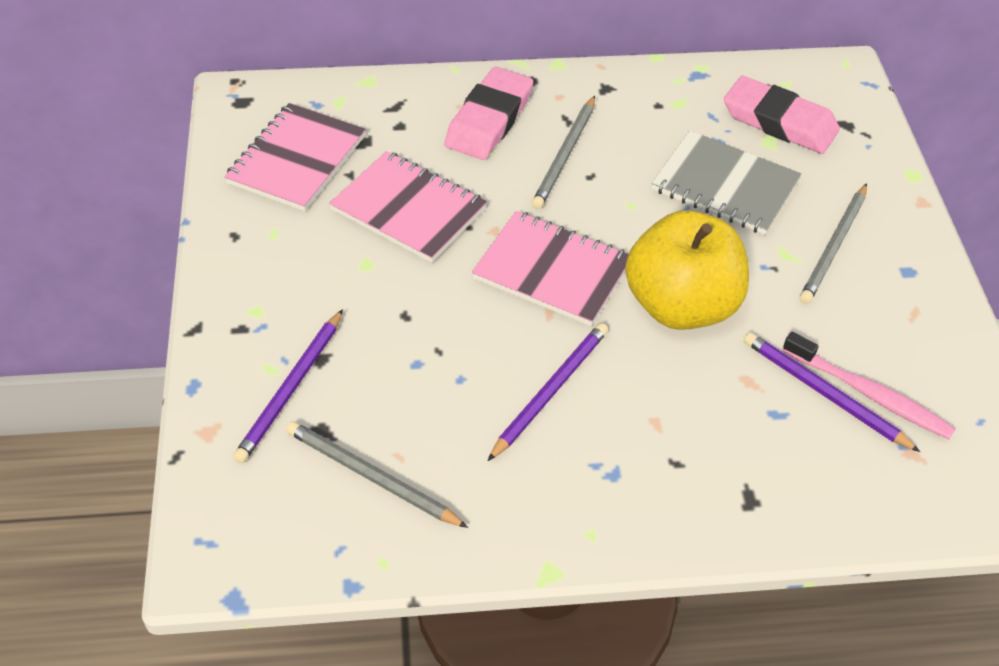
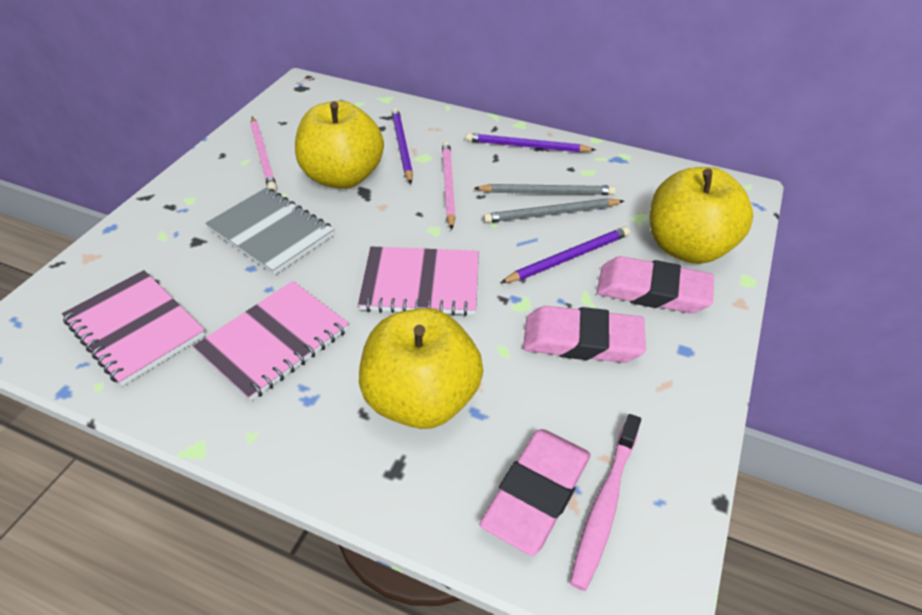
grey pencil: 3 -> 2
pink eraser: 2 -> 3
pink pencil: 0 -> 2
yellow apple: 1 -> 3

